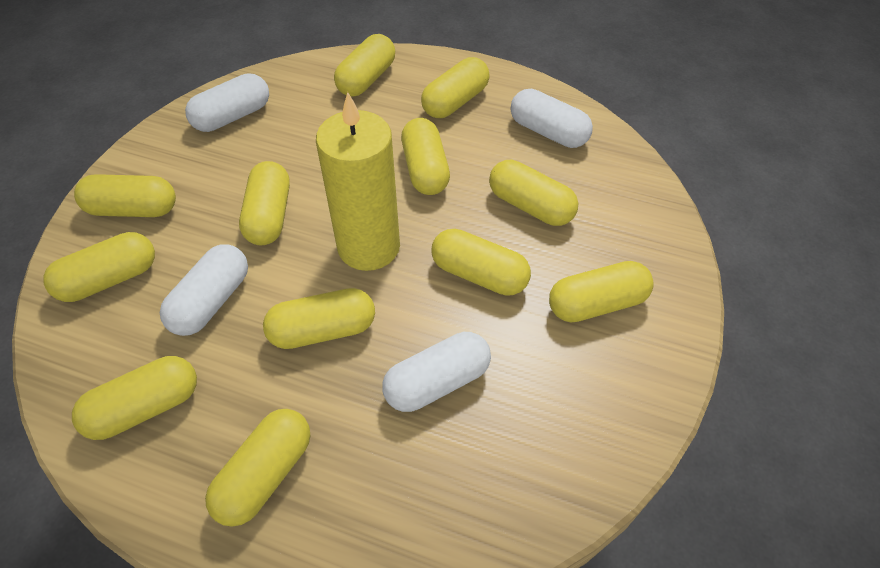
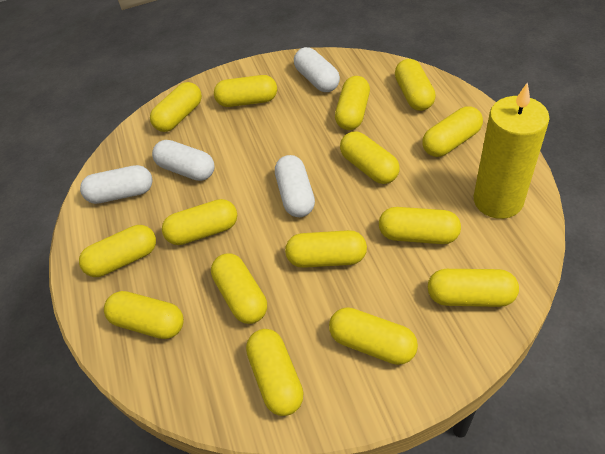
yellow capsule: 12 -> 15

